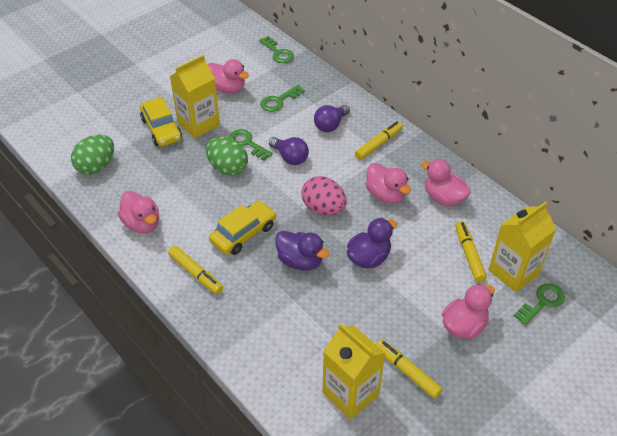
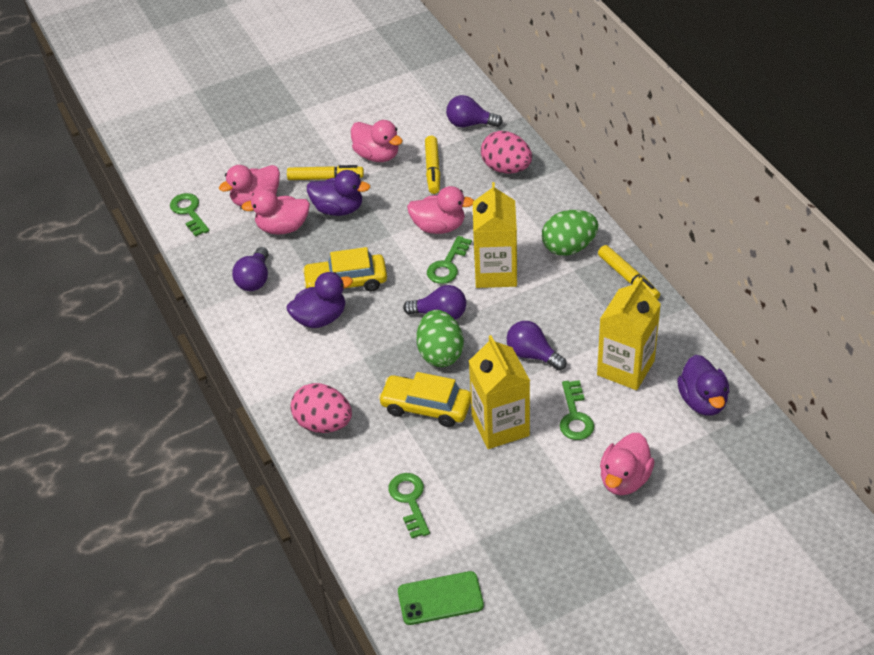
green phone: 0 -> 1
pink egg: 1 -> 2
purple duck: 2 -> 3
purple light bulb: 2 -> 4
yellow marker: 4 -> 3

